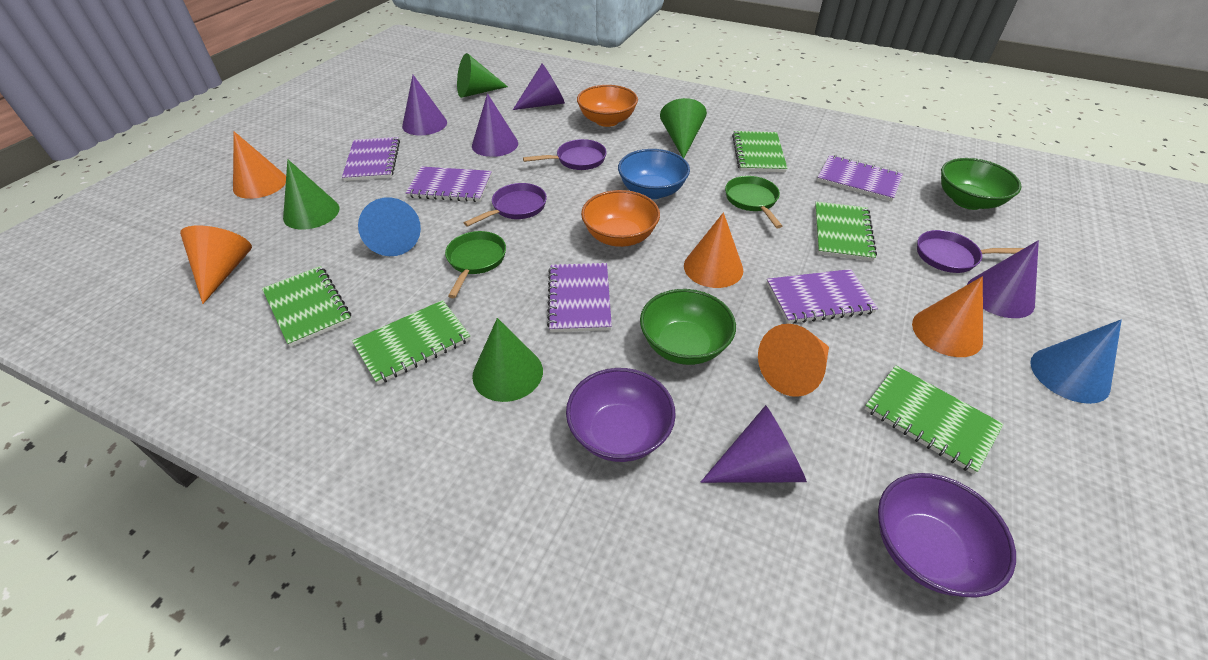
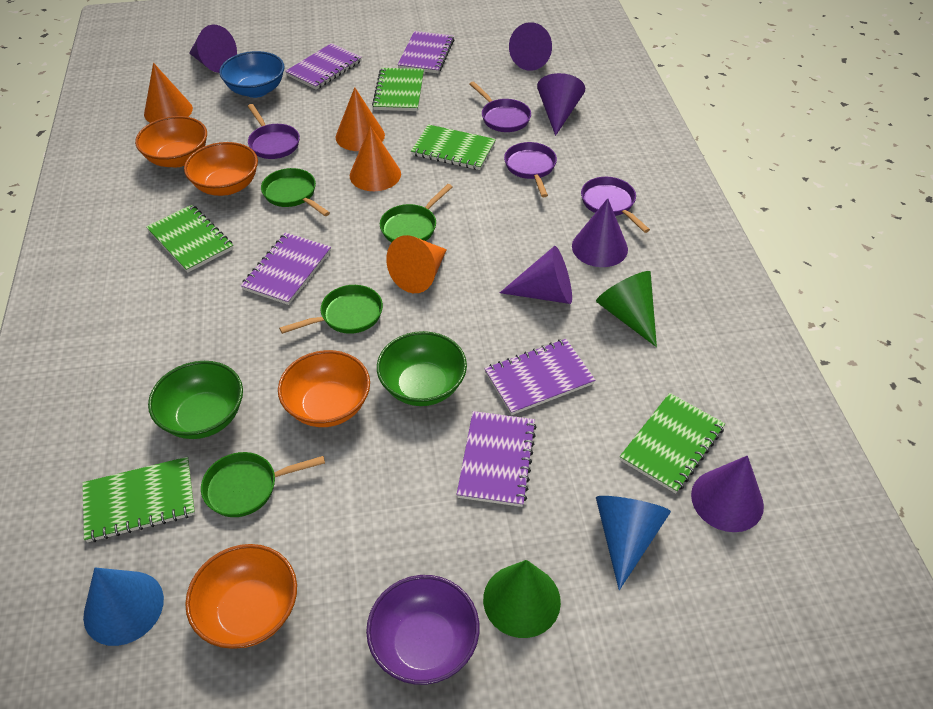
green cone: 4 -> 2
green pan: 2 -> 4
orange bowl: 2 -> 4
orange cone: 5 -> 4
purple bowl: 2 -> 1
purple cone: 5 -> 6
purple pan: 3 -> 4

